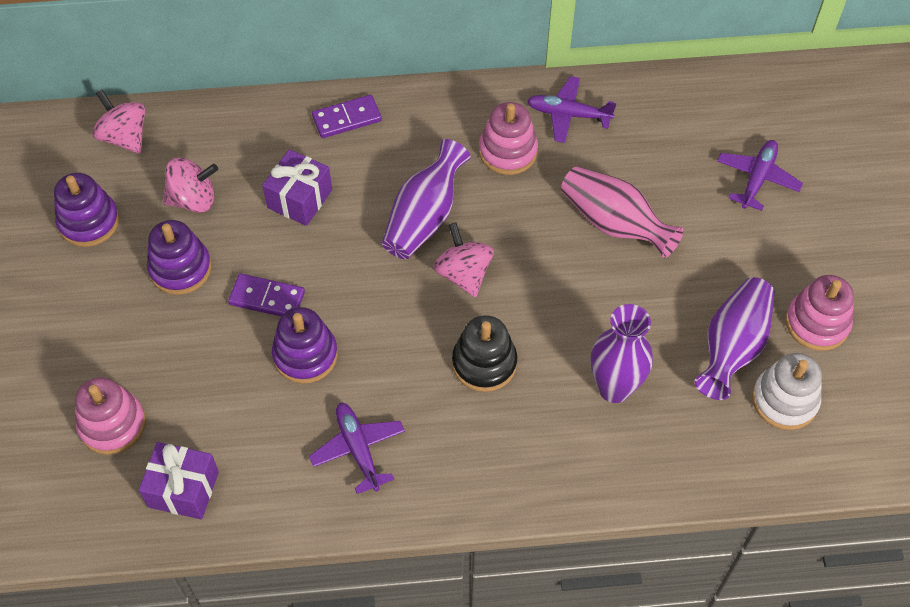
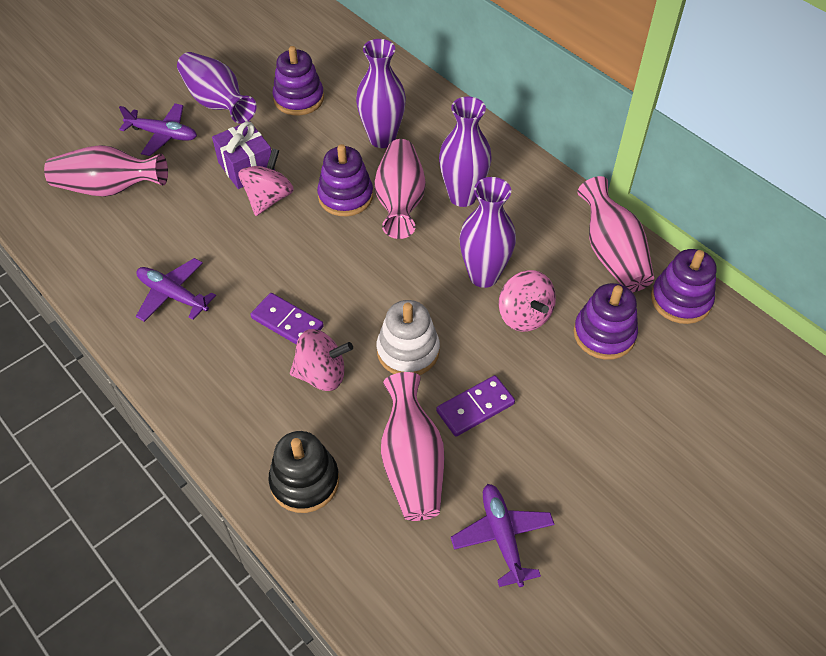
pink stacking toy: 3 -> 0
pink vase: 1 -> 4
purple gift: 2 -> 1
purple stacking toy: 3 -> 4
purple vase: 3 -> 4

